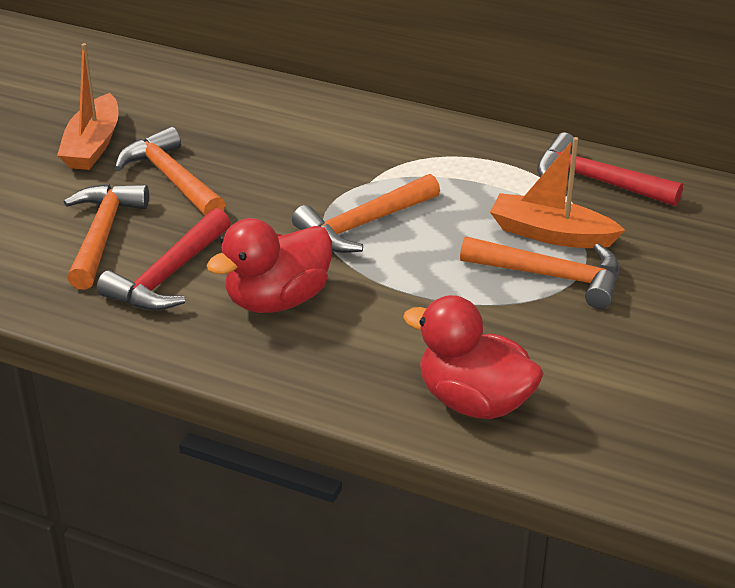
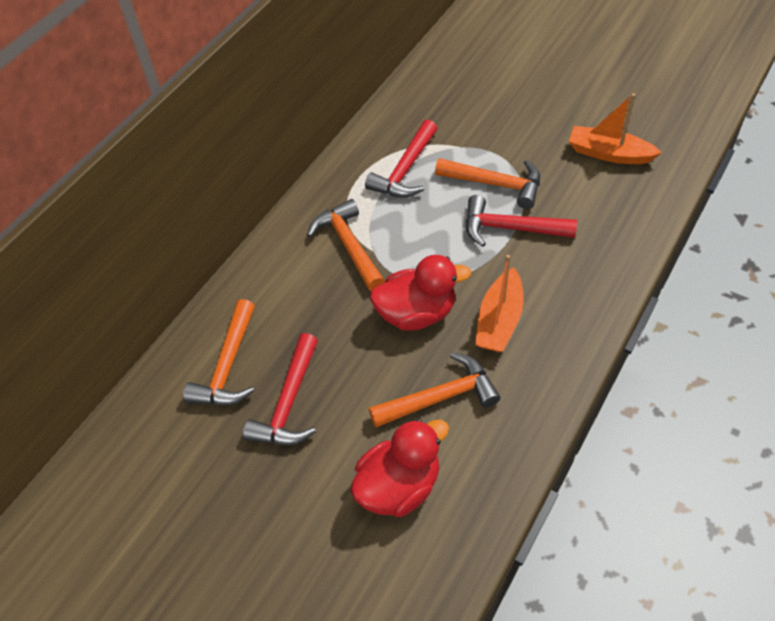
red hammer: 2 -> 3

